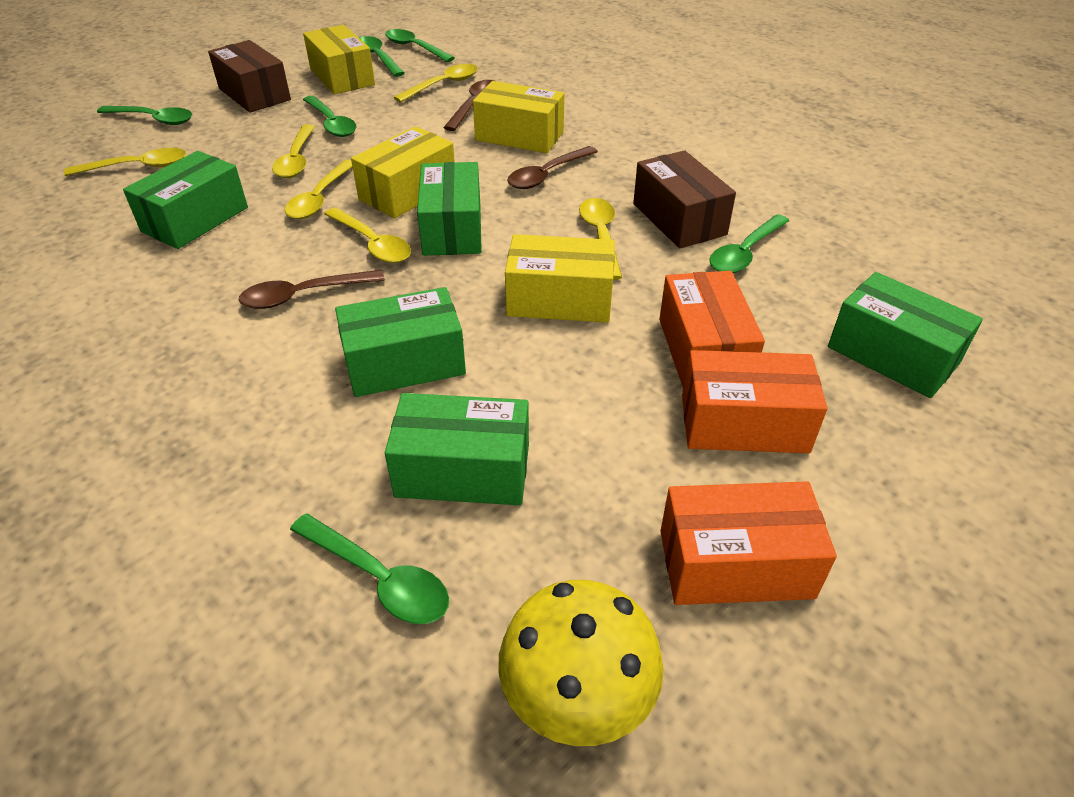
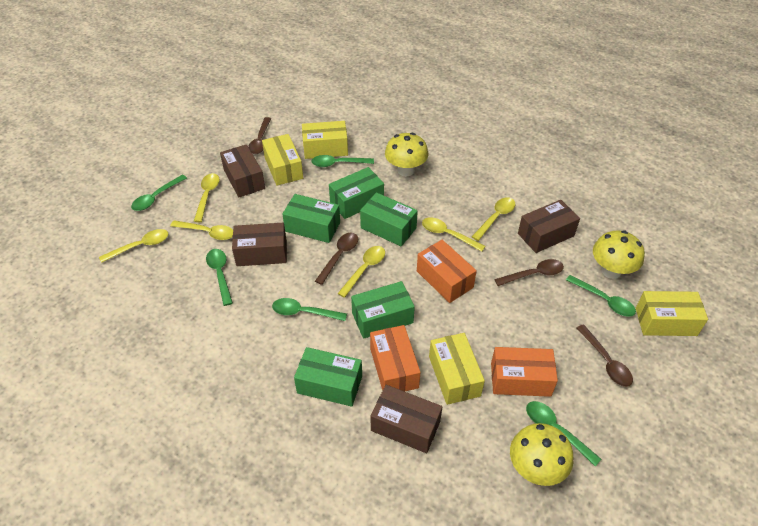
brown box: 2 -> 4
brown spoon: 3 -> 4
yellow mushroom: 1 -> 3

